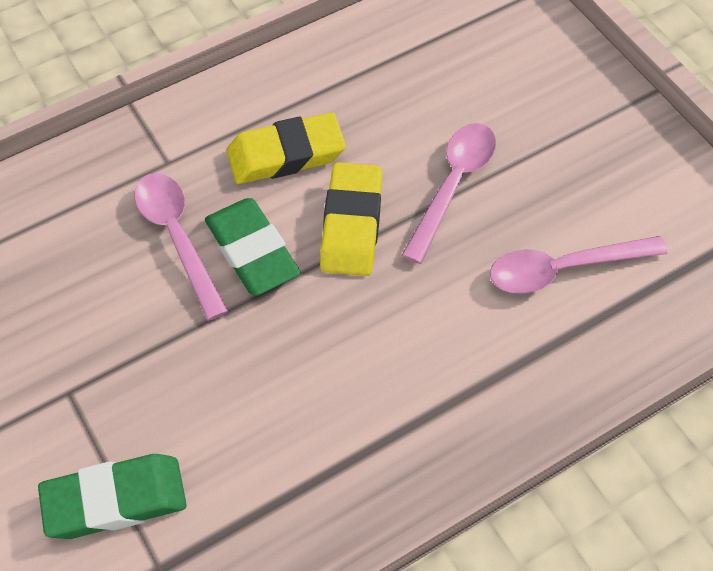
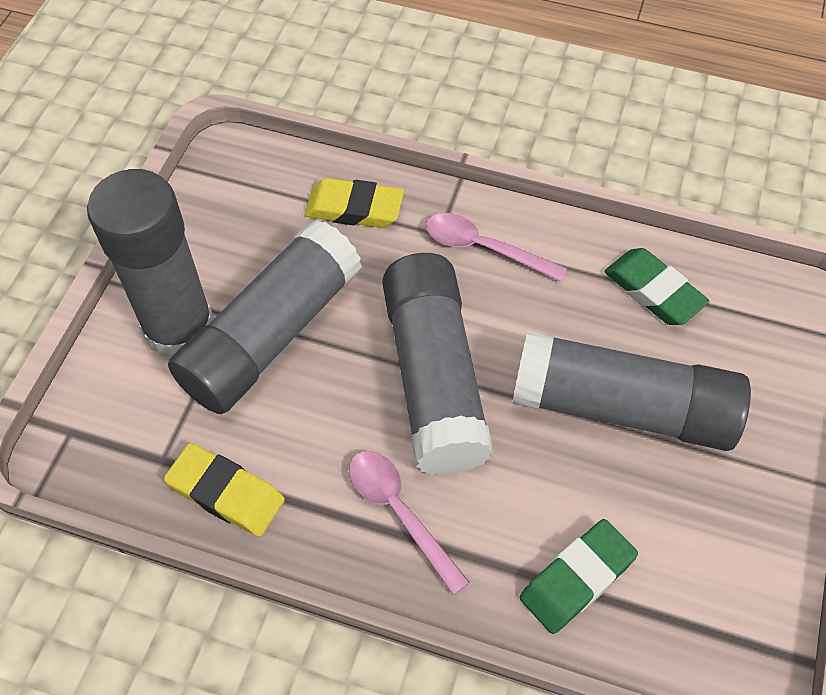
grey glue stick: 0 -> 4
pink spoon: 3 -> 2

